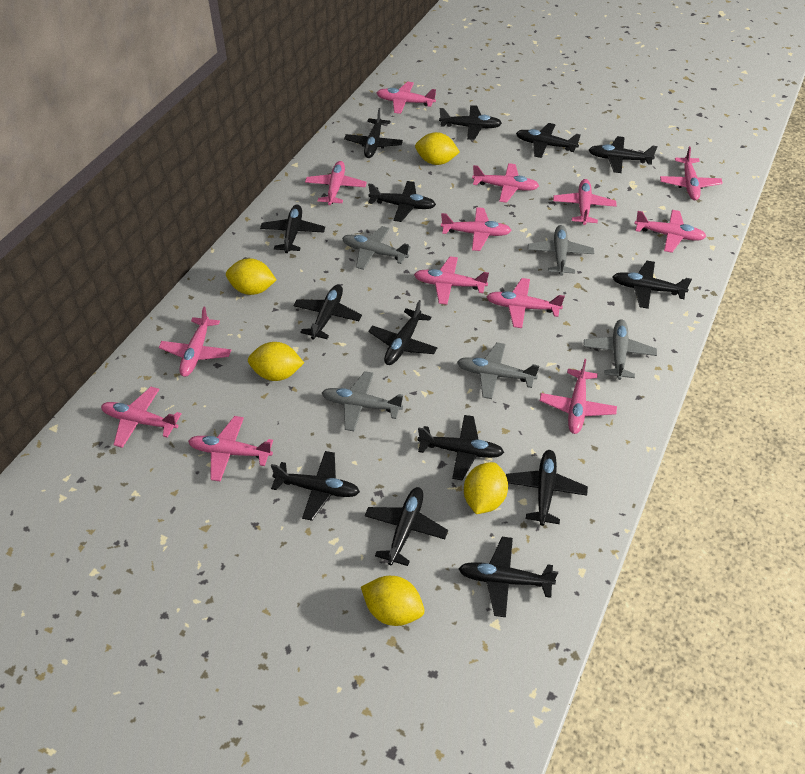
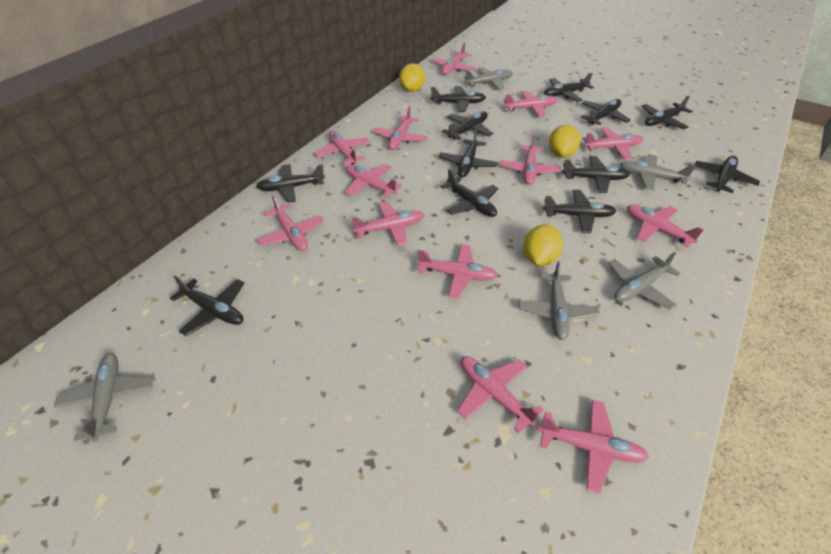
black plane: 14 -> 12
yellow lemon: 5 -> 3

